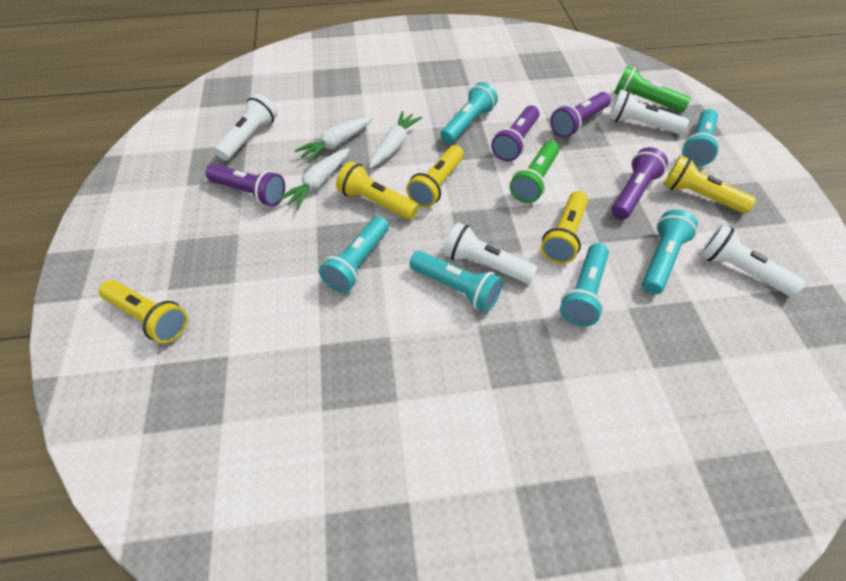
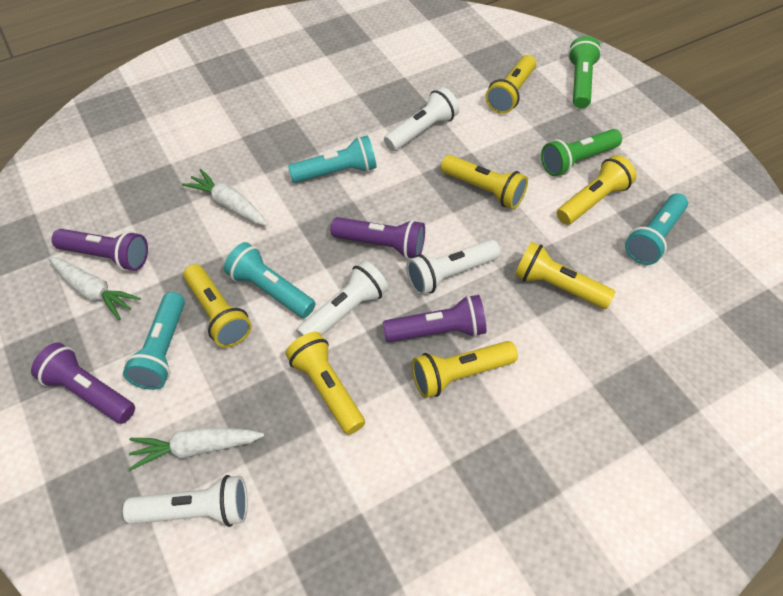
turquoise flashlight: 6 -> 4
yellow flashlight: 5 -> 7

